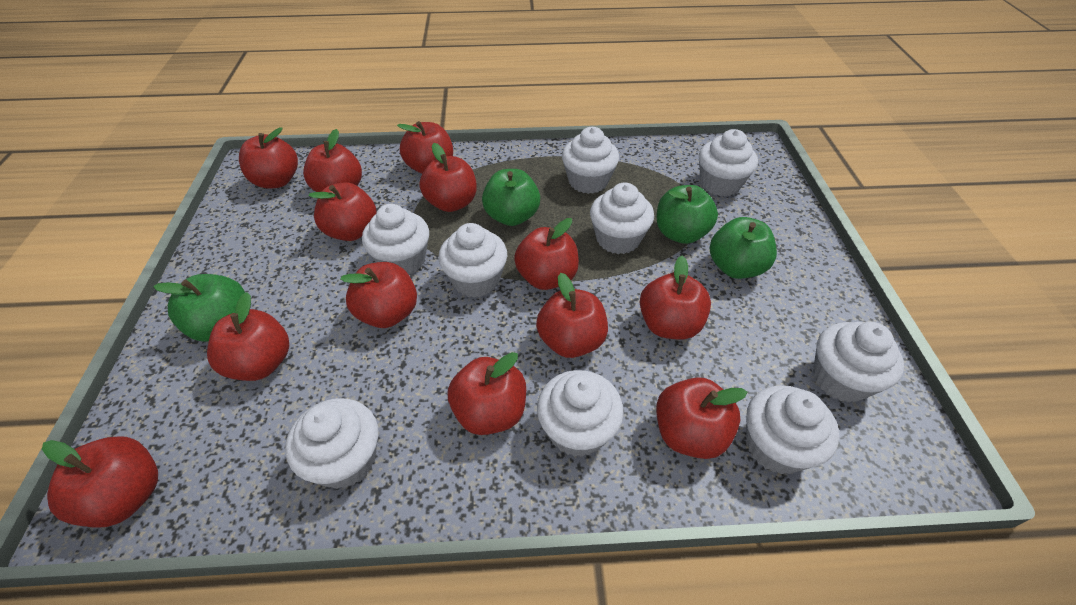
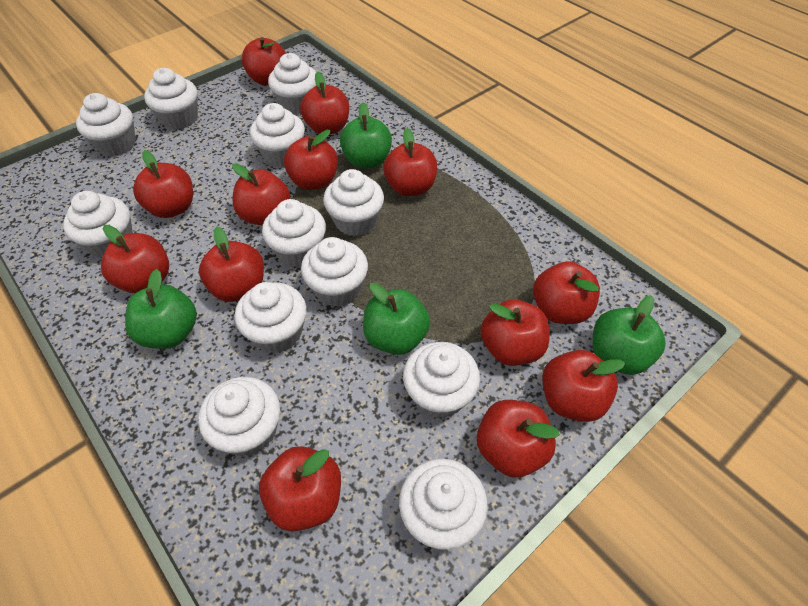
white cupcake: 9 -> 12

